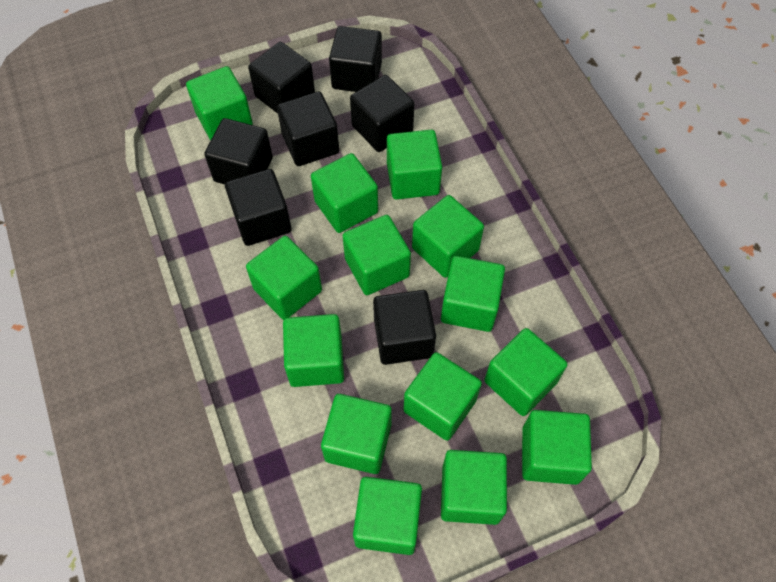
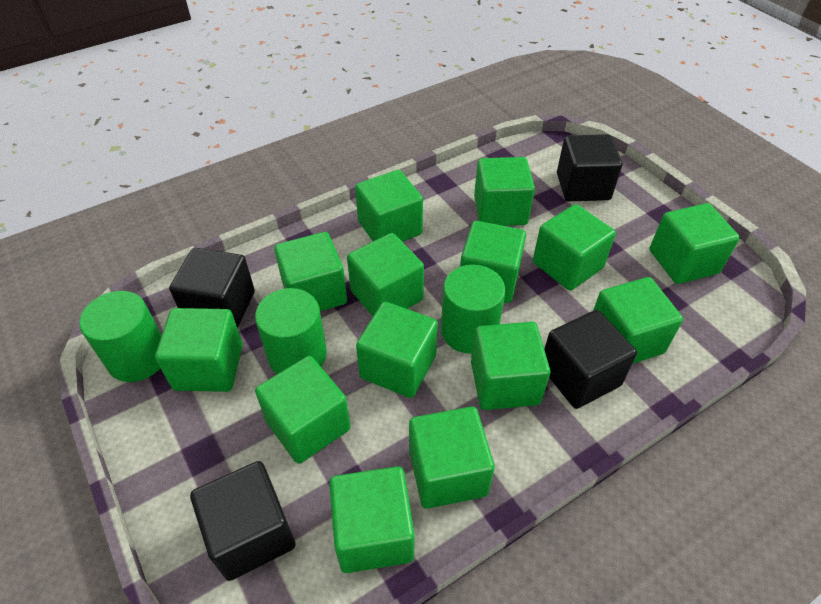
black cube: 7 -> 4
green cylinder: 0 -> 3

